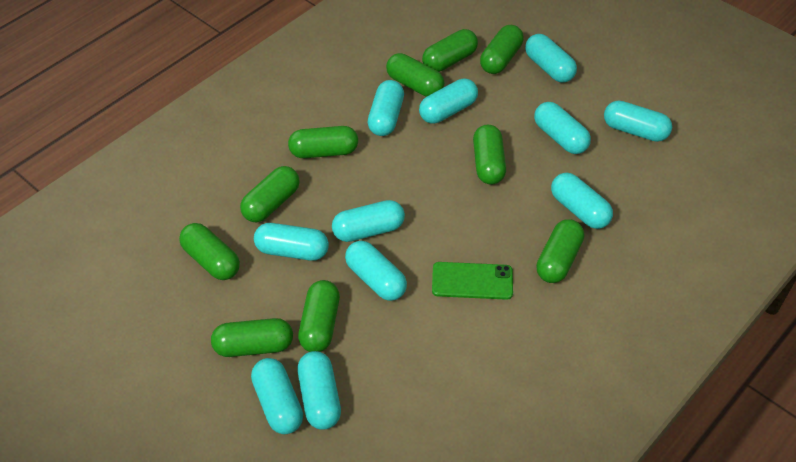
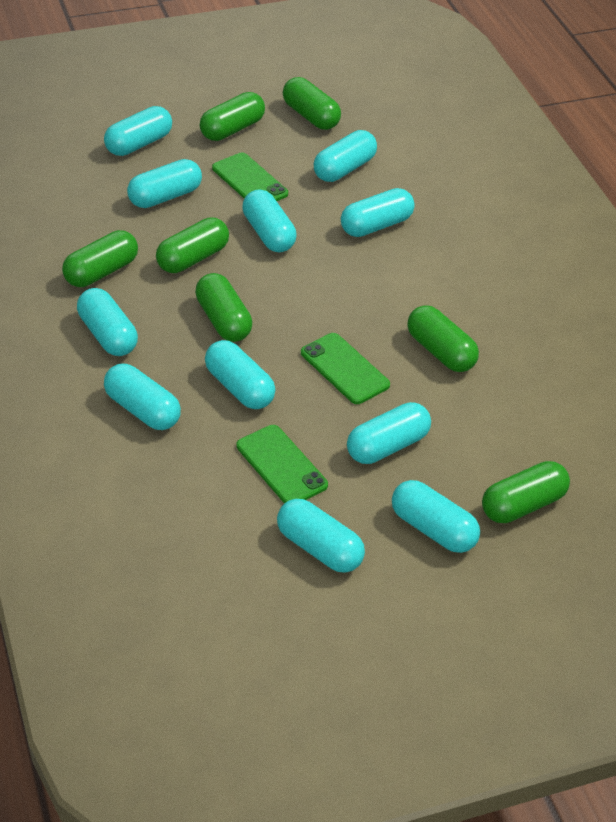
green capsule: 10 -> 7
green phone: 1 -> 3

